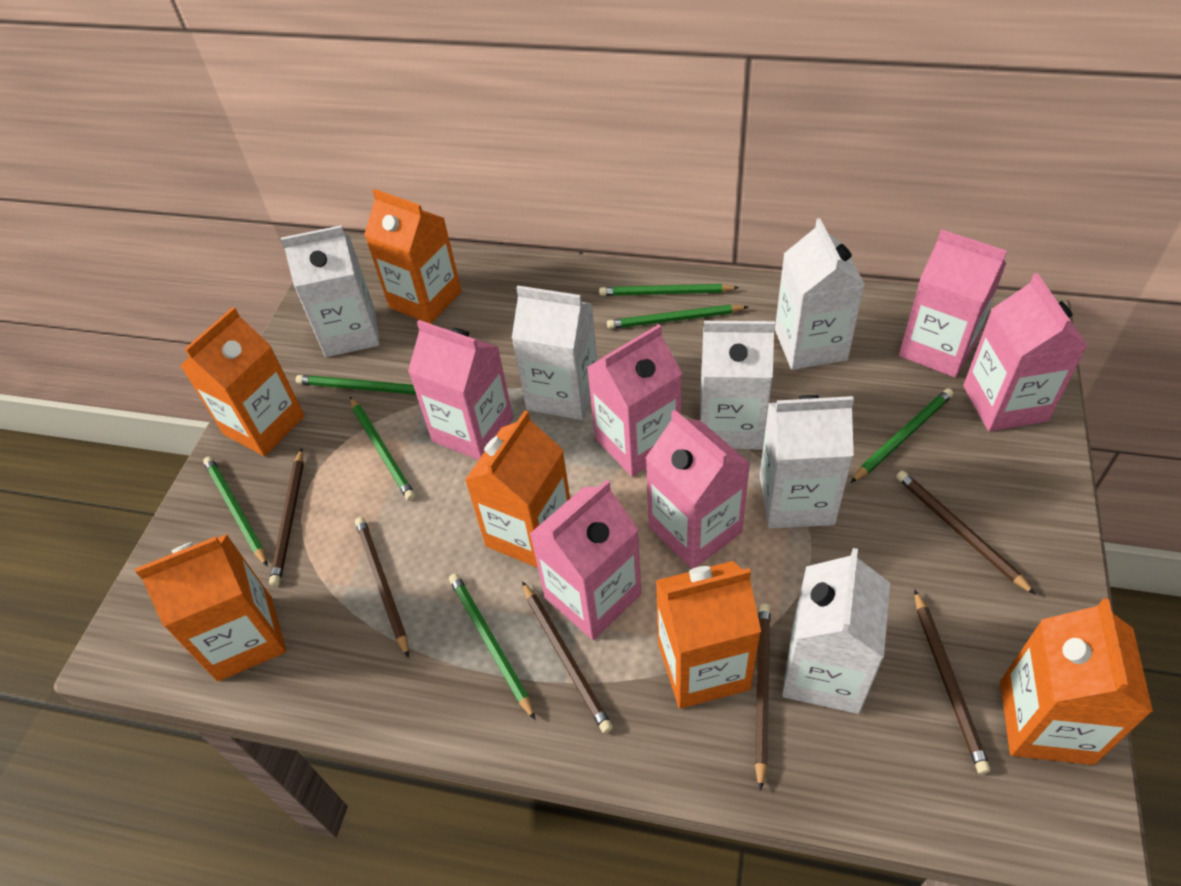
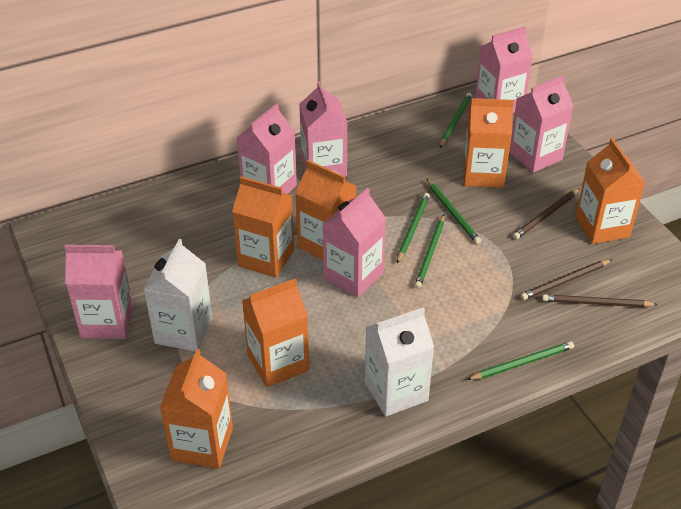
brown pencil: 6 -> 3
green pencil: 7 -> 5
white carton: 6 -> 2

